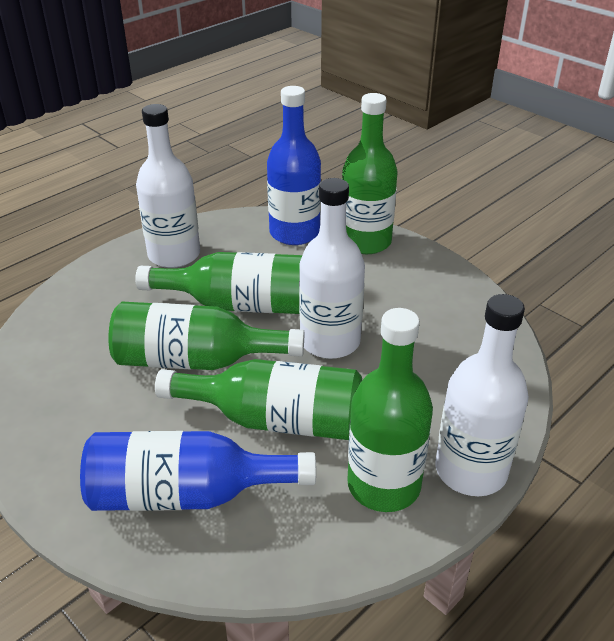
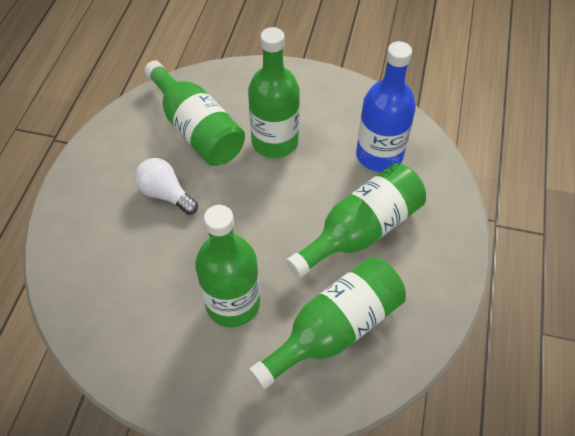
blue bottle: 2 -> 1
white bottle: 3 -> 0
white light bulb: 0 -> 1

